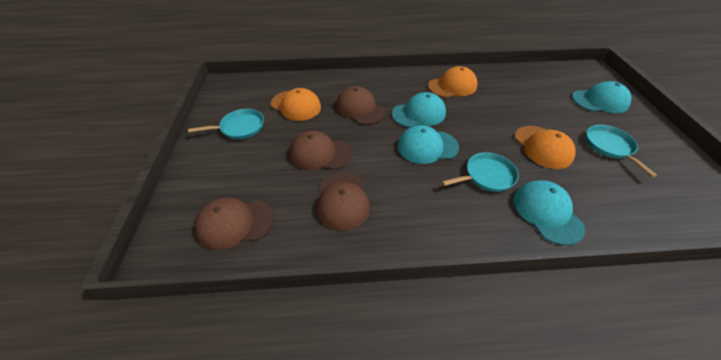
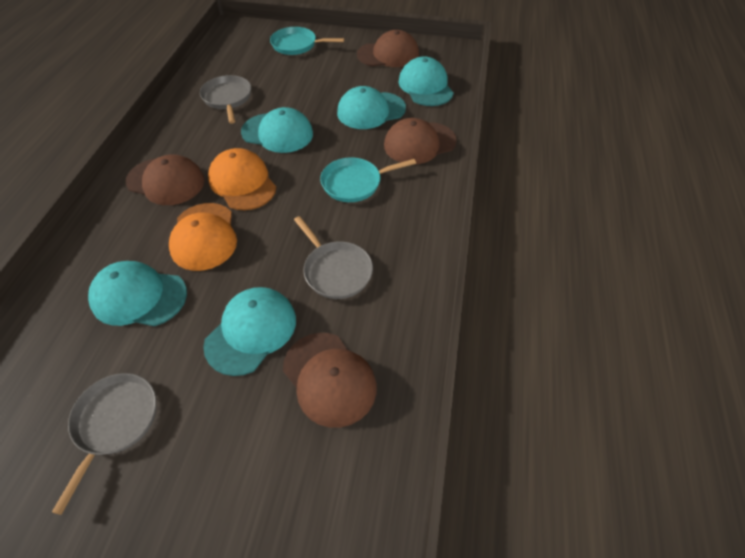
grey pan: 0 -> 3
orange cap: 3 -> 2
turquoise cap: 4 -> 5
turquoise pan: 3 -> 2

